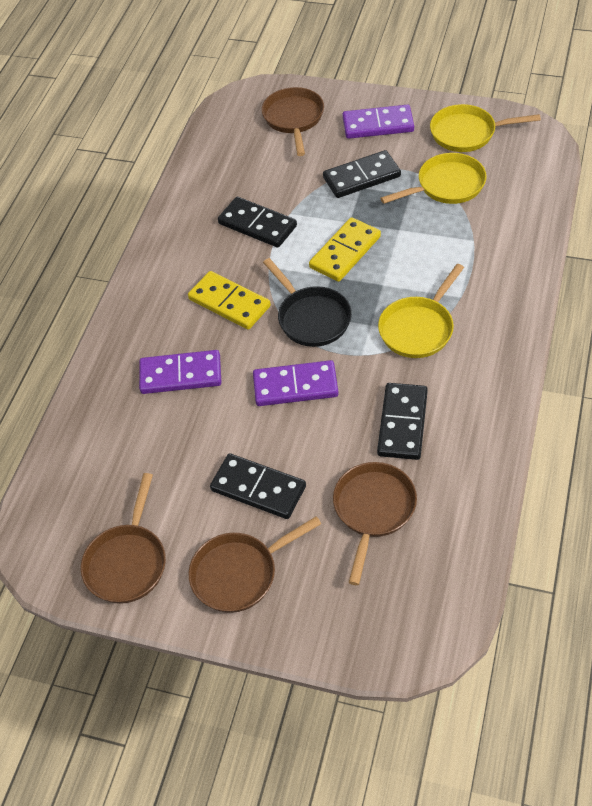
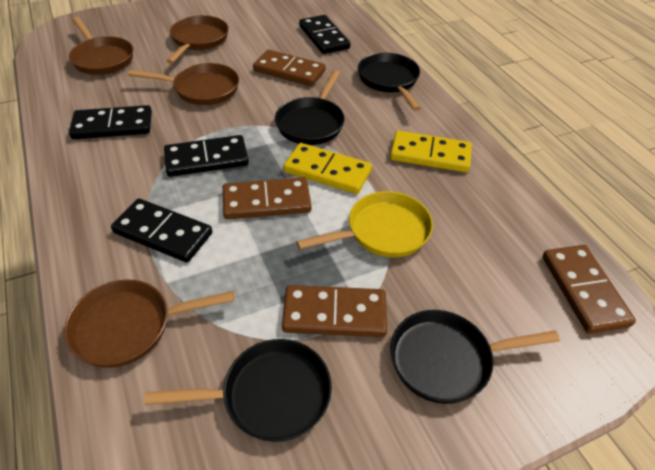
black pan: 1 -> 4
brown domino: 0 -> 4
purple domino: 3 -> 0
yellow pan: 3 -> 1

